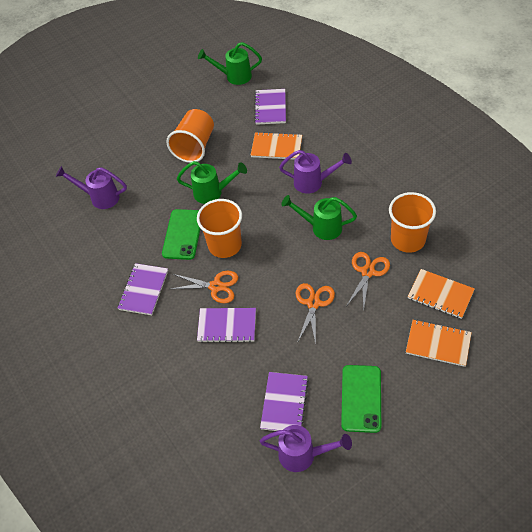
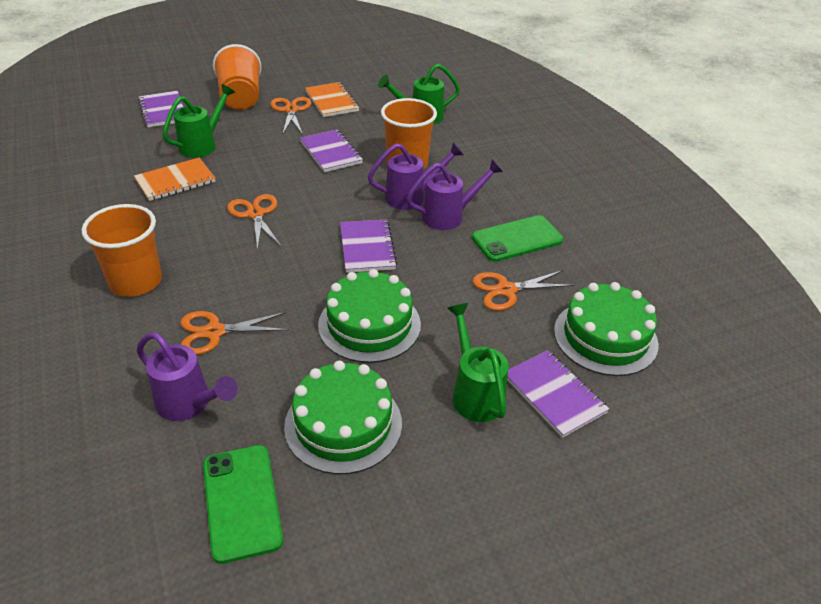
green cake: 0 -> 3
orange notebook: 3 -> 2
orange scissors: 3 -> 4

